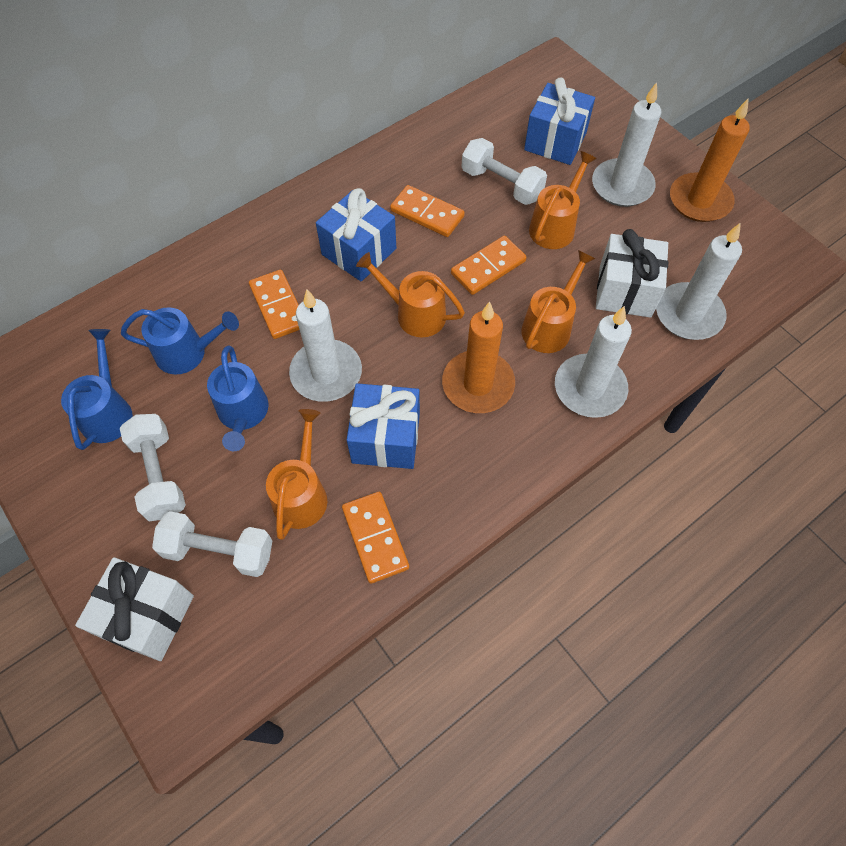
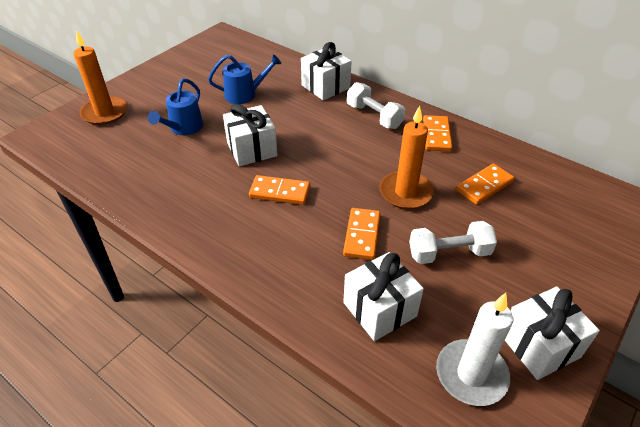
blue gift: 3 -> 0
blue watering can: 3 -> 2
orange watering can: 4 -> 0
white candle: 4 -> 1
white dumbbell: 3 -> 2
white gift: 2 -> 4

